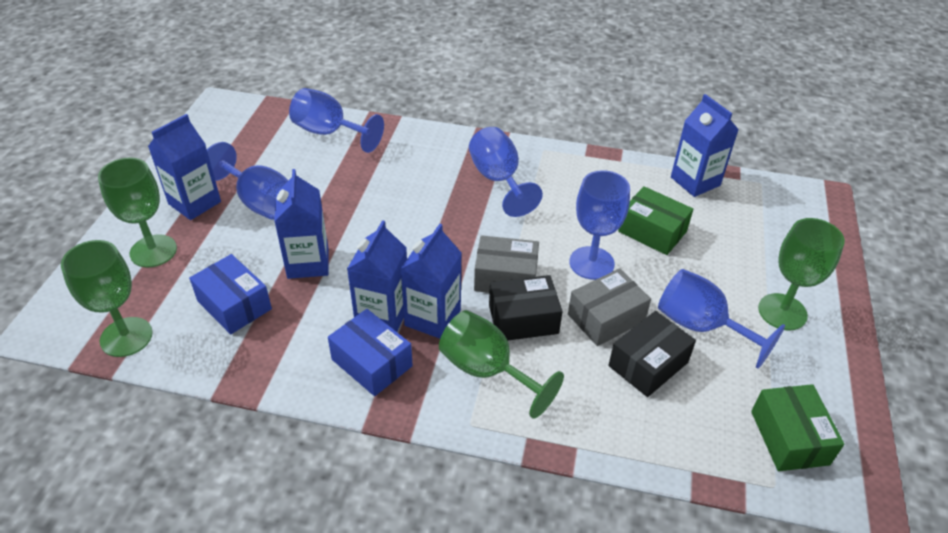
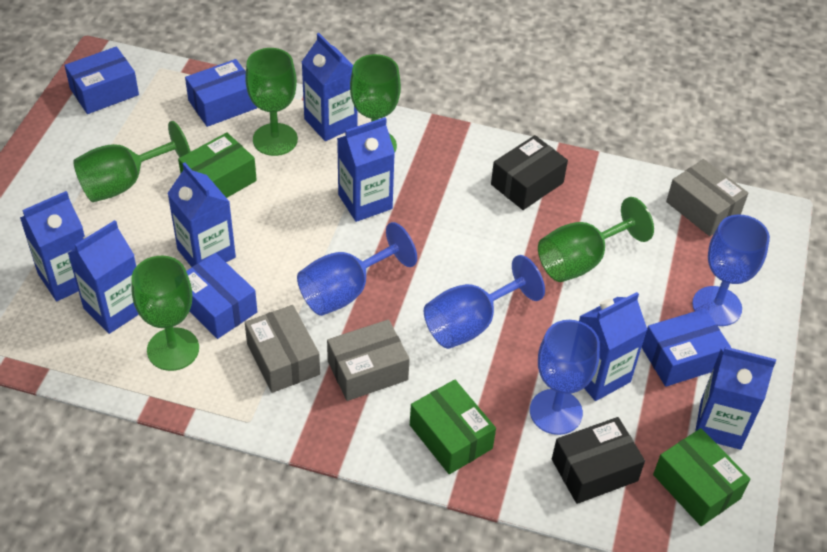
blue box: 2 -> 4
blue carton: 5 -> 7
blue goblet: 5 -> 4
green box: 2 -> 3
green goblet: 4 -> 5
grey box: 2 -> 3

